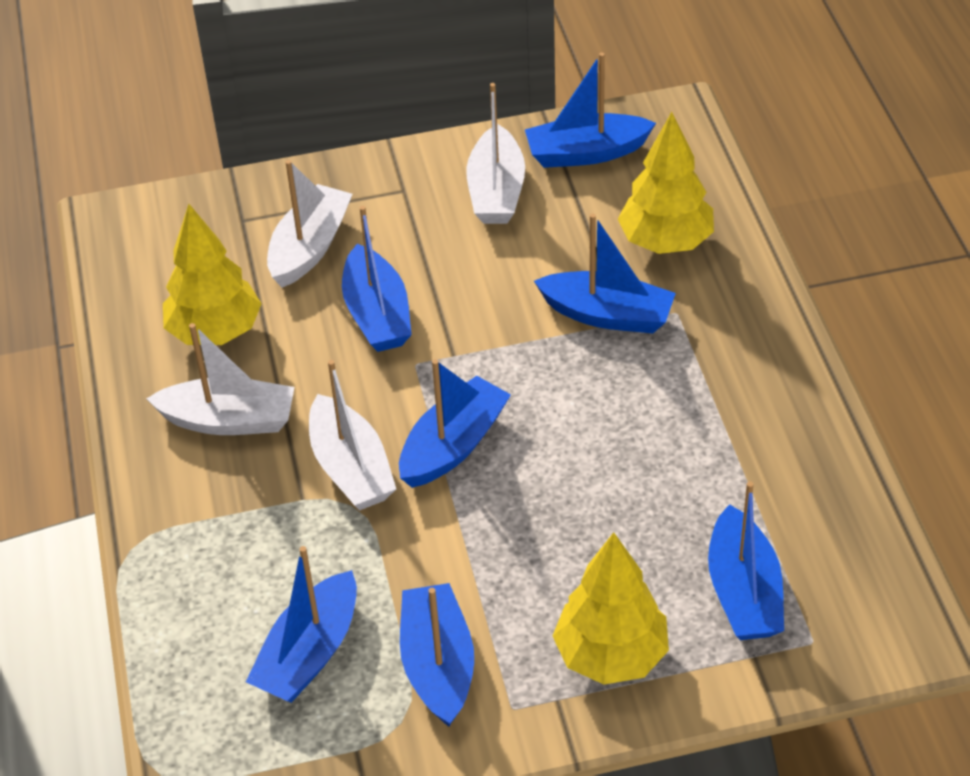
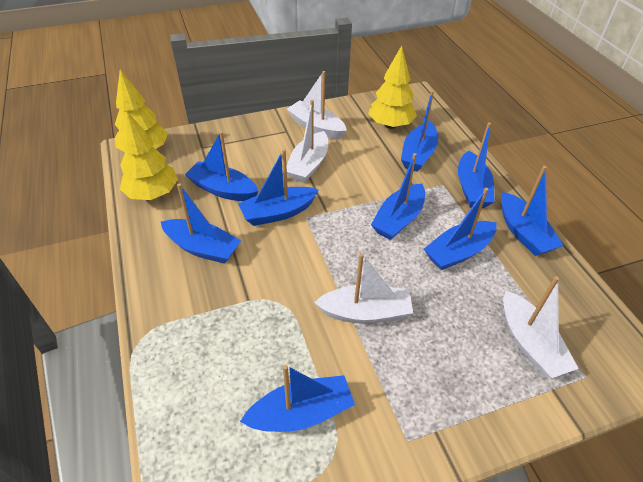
blue boat: 7 -> 9

